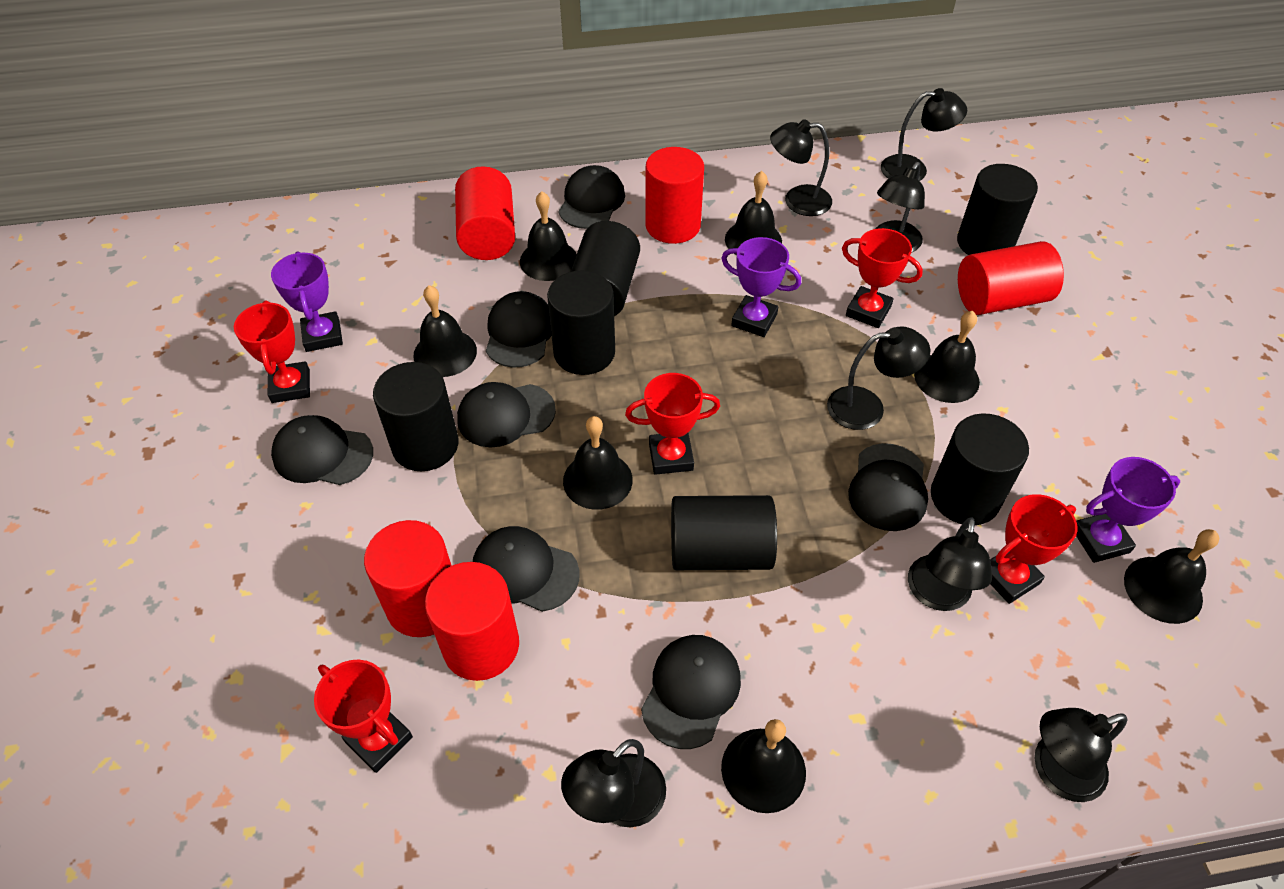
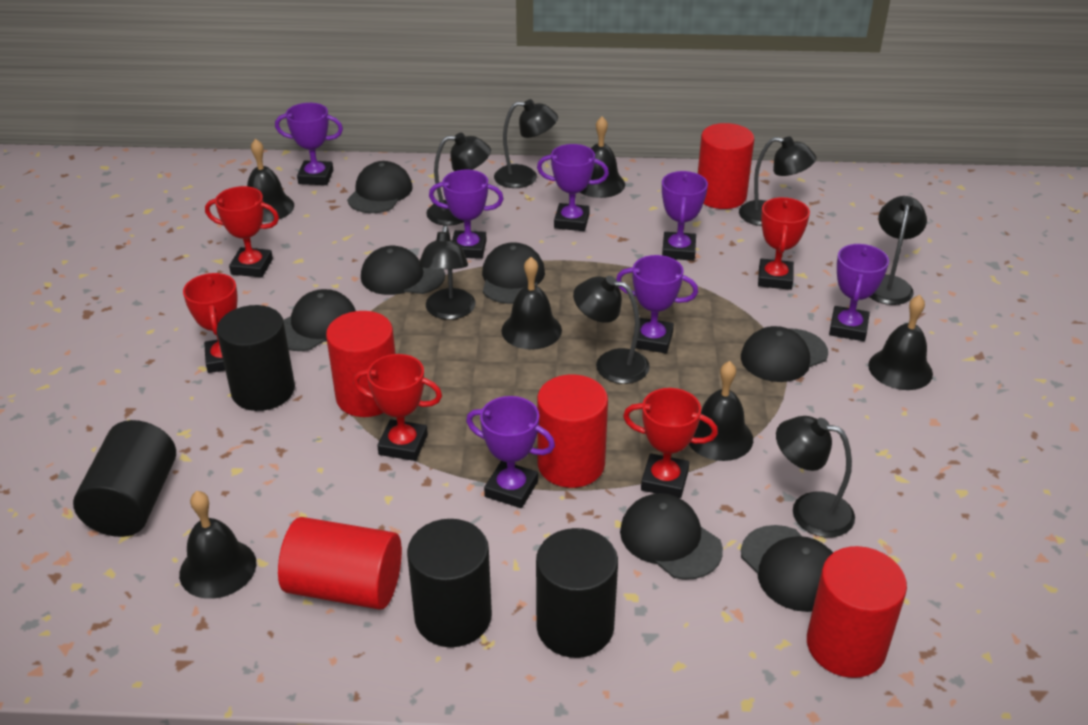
black bell: 7 -> 6
black cylinder: 6 -> 4
purple trophy: 3 -> 7

